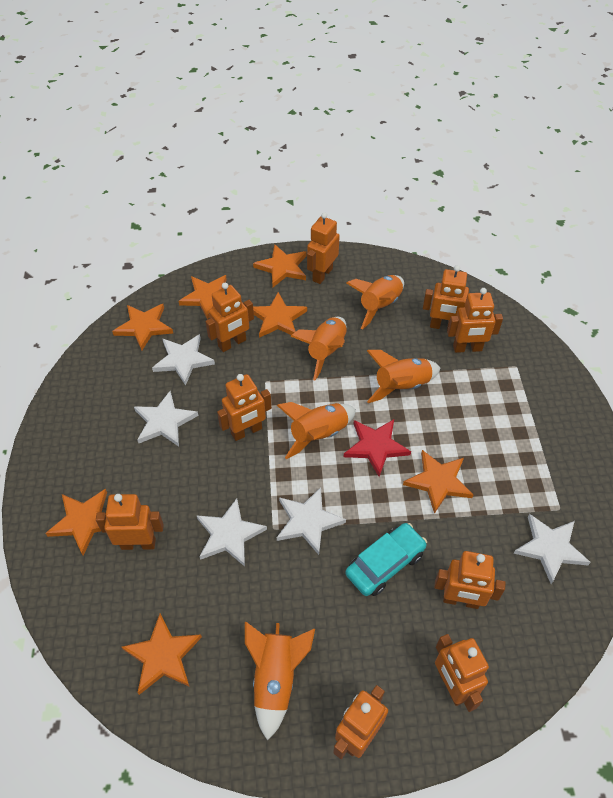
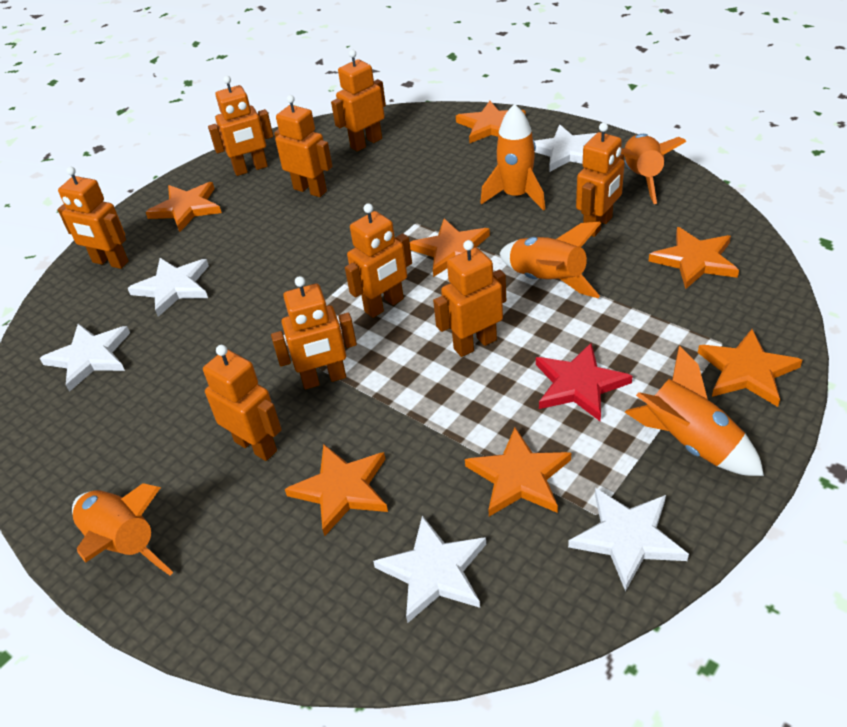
turquoise car: 1 -> 0

